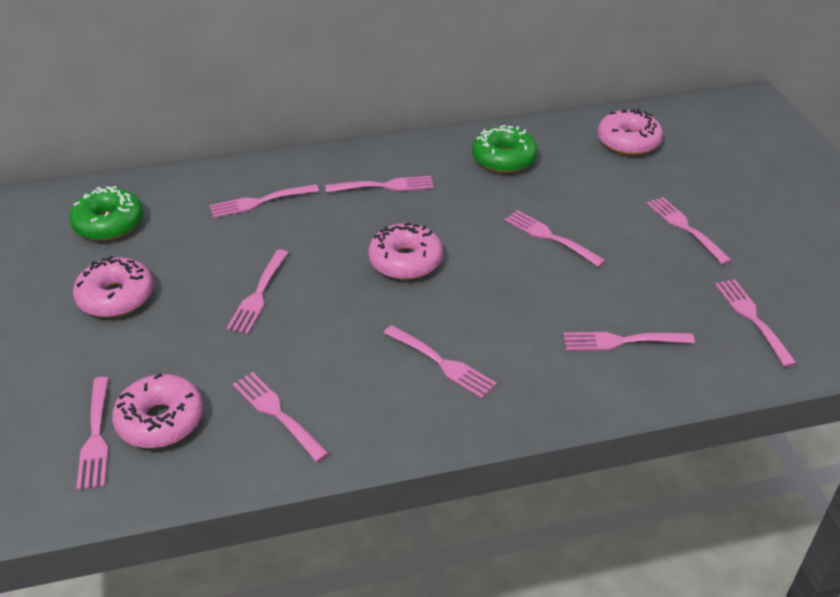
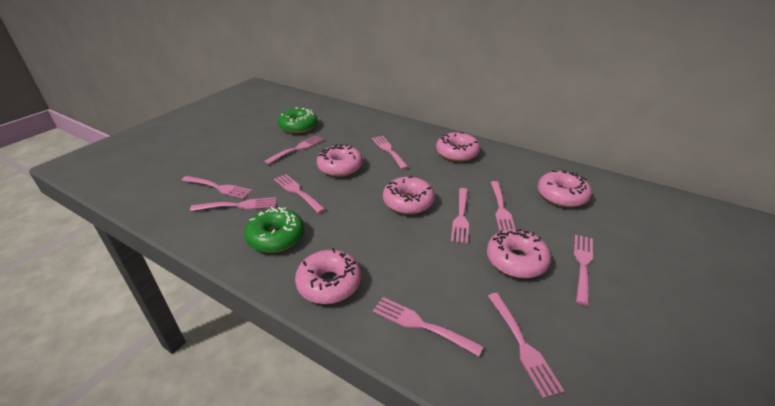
pink donut: 4 -> 6

